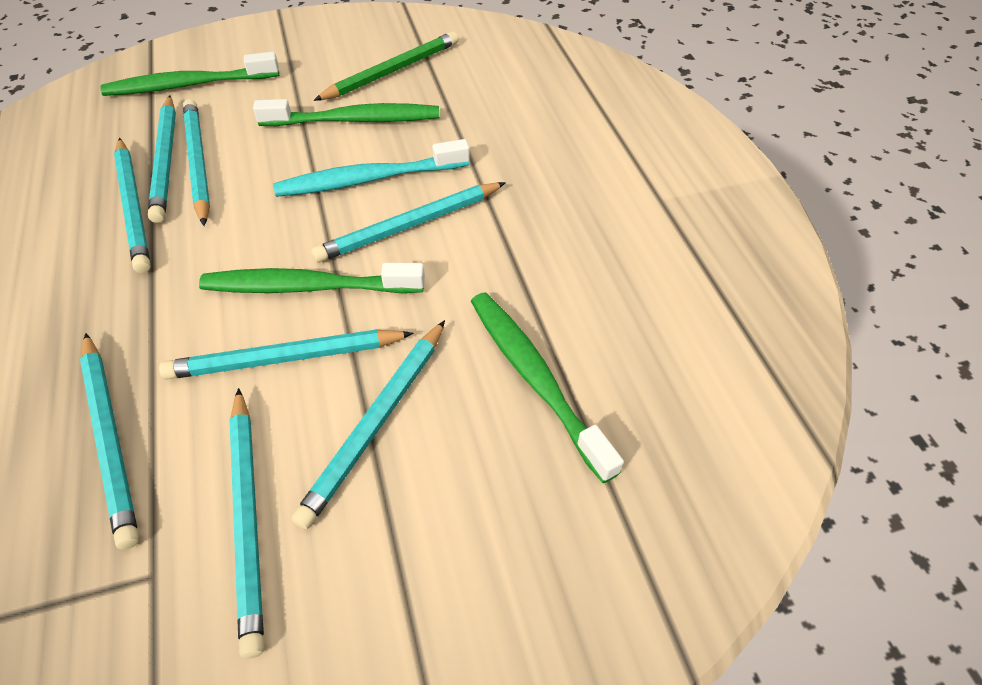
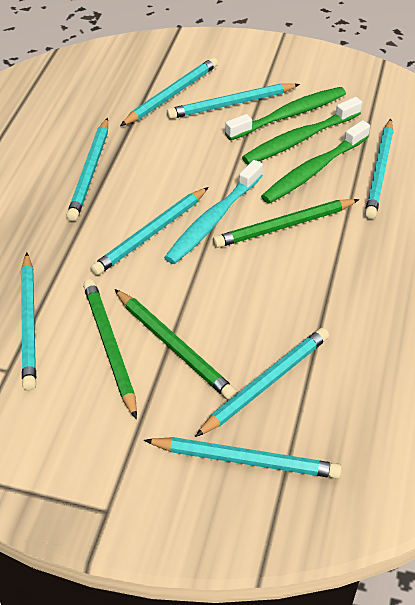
green pencil: 1 -> 3
green toothbrush: 4 -> 3

